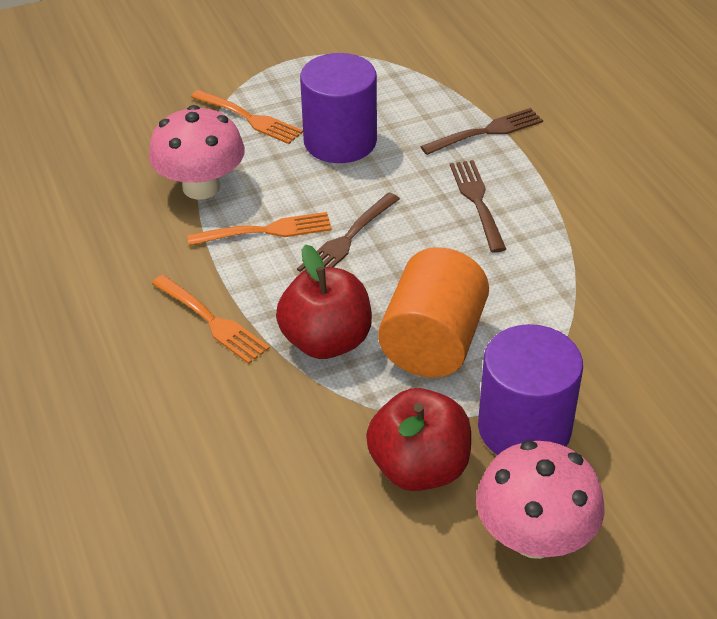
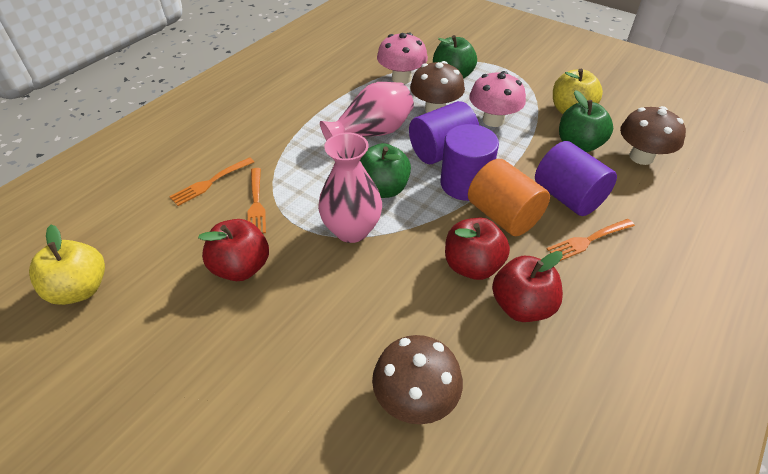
brown fork: 3 -> 0
brown mushroom: 0 -> 3
green apple: 0 -> 3
pink vase: 0 -> 2
purple cylinder: 2 -> 3
red apple: 2 -> 3
yellow apple: 0 -> 2

